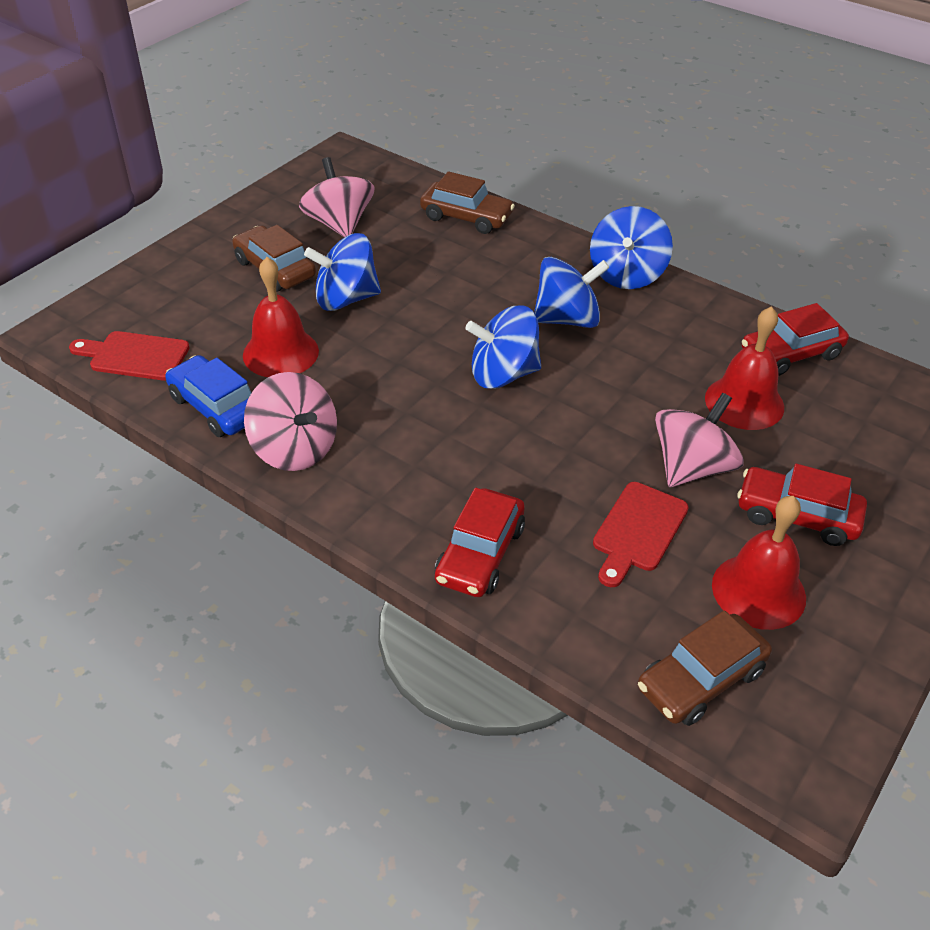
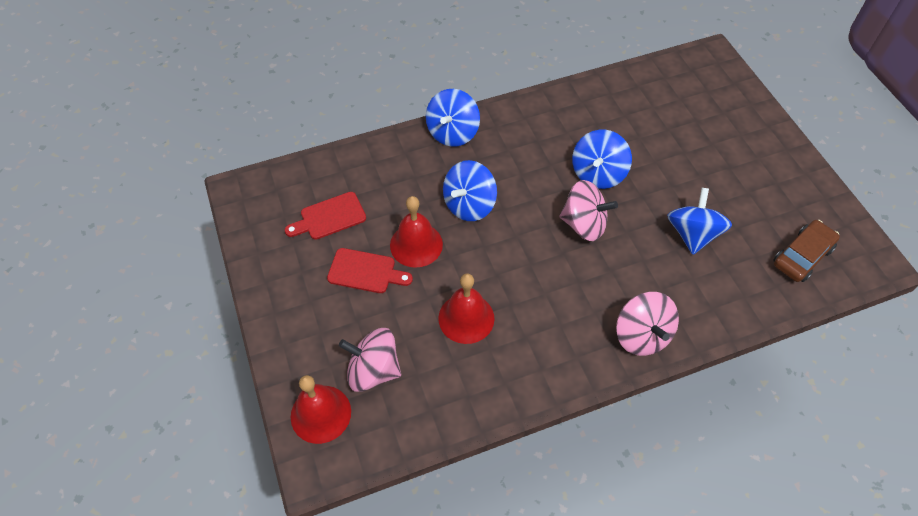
blue car: 1 -> 0
brown car: 3 -> 1
red car: 3 -> 0

